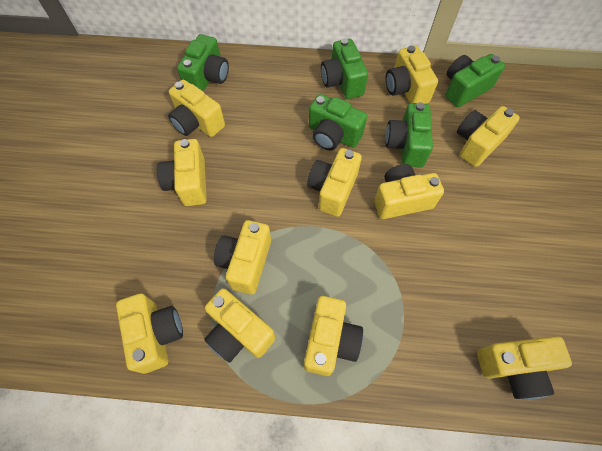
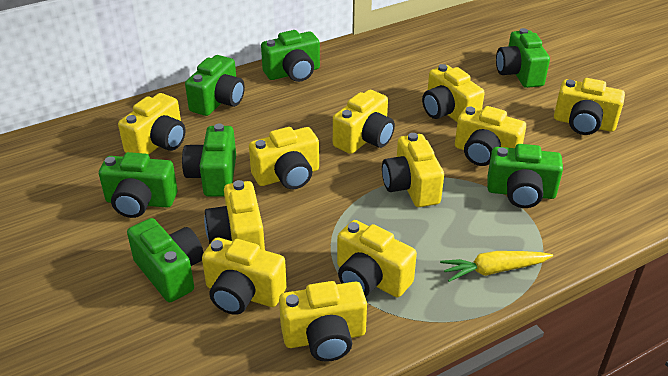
green camera: 5 -> 7
yellow carrot: 0 -> 1

